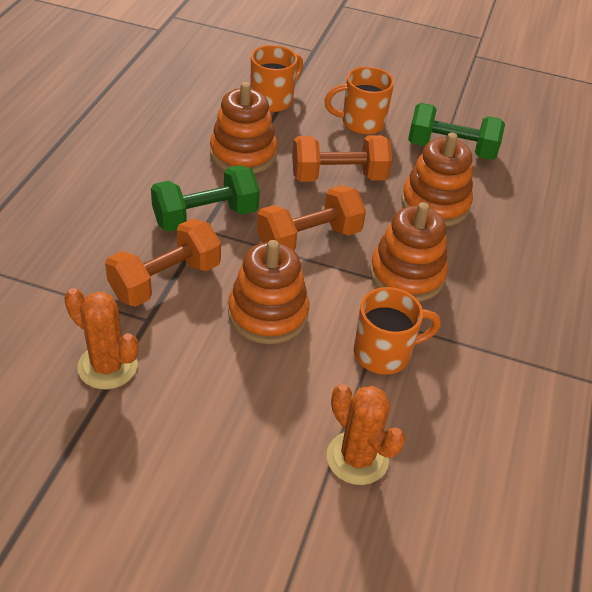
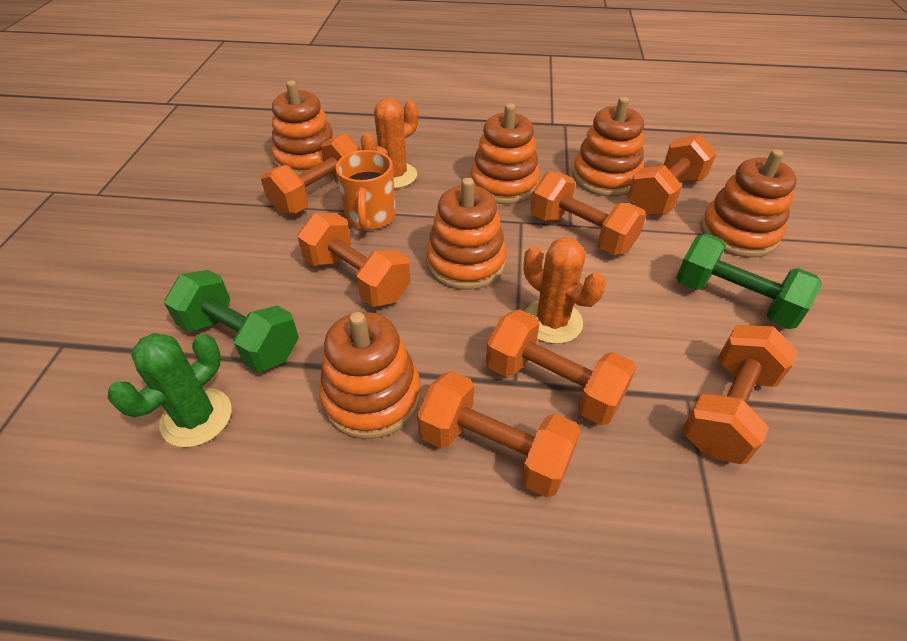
green cactus: 0 -> 1
orange dumbbell: 3 -> 7
orange mug: 3 -> 1
orange stacking toy: 4 -> 6

